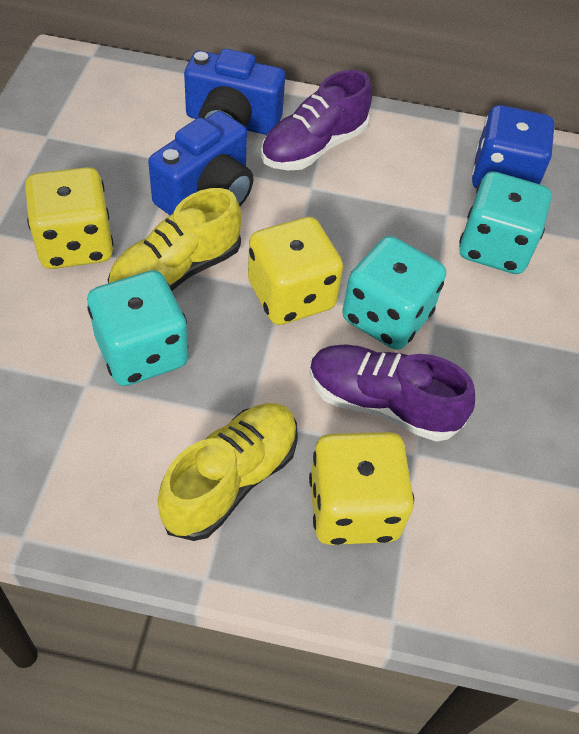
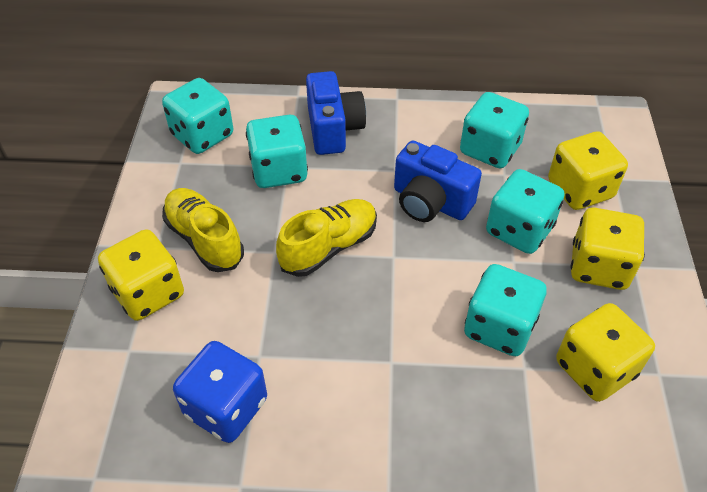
purple shoe: 2 -> 0
turquoise dice: 3 -> 5
yellow dice: 3 -> 4

